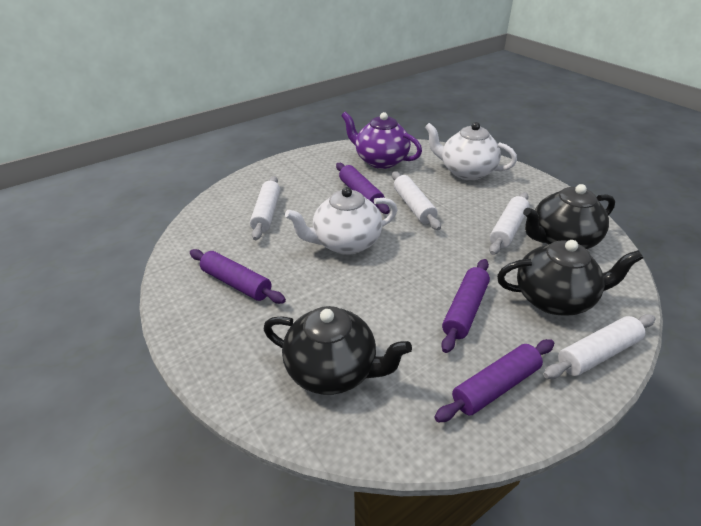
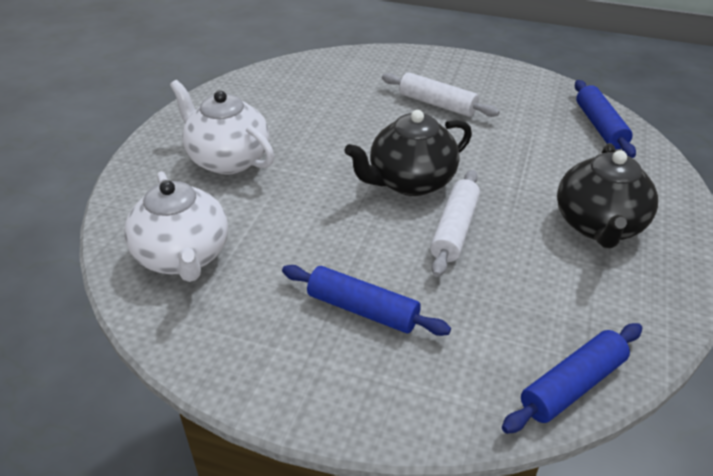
black teapot: 3 -> 2
blue rolling pin: 0 -> 3
purple rolling pin: 4 -> 0
purple teapot: 1 -> 0
white rolling pin: 4 -> 2

